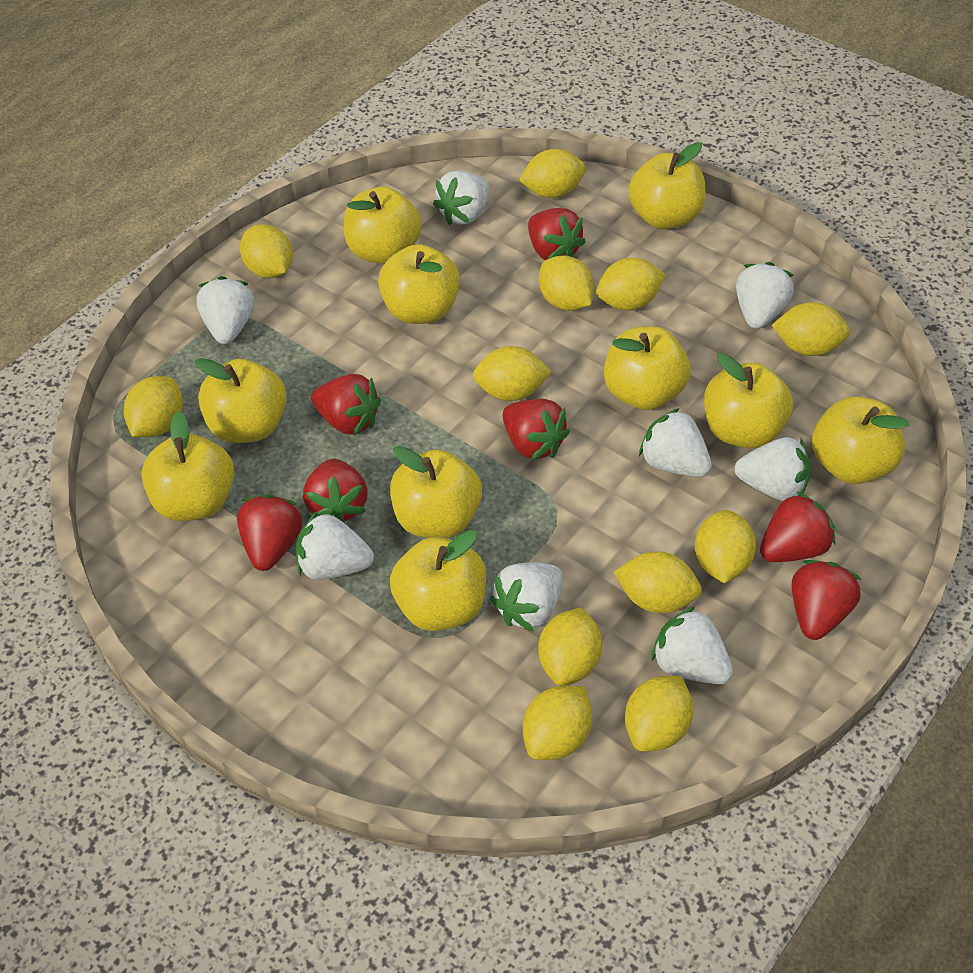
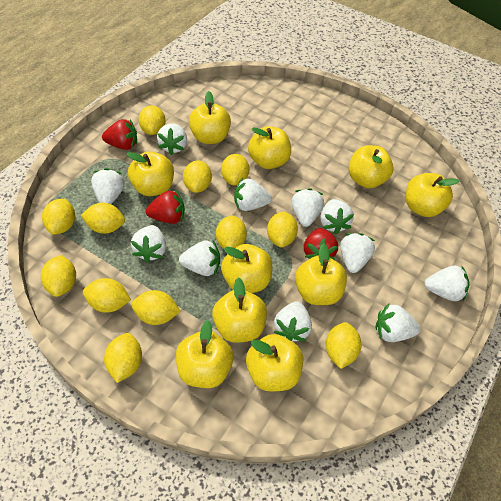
red strawberry: 7 -> 3
white strawberry: 8 -> 11

